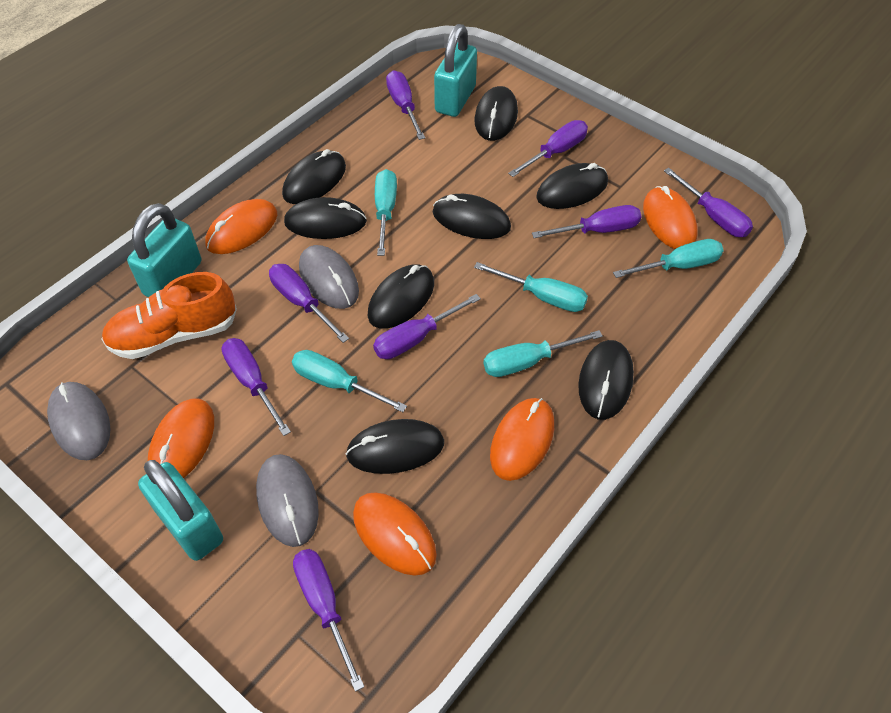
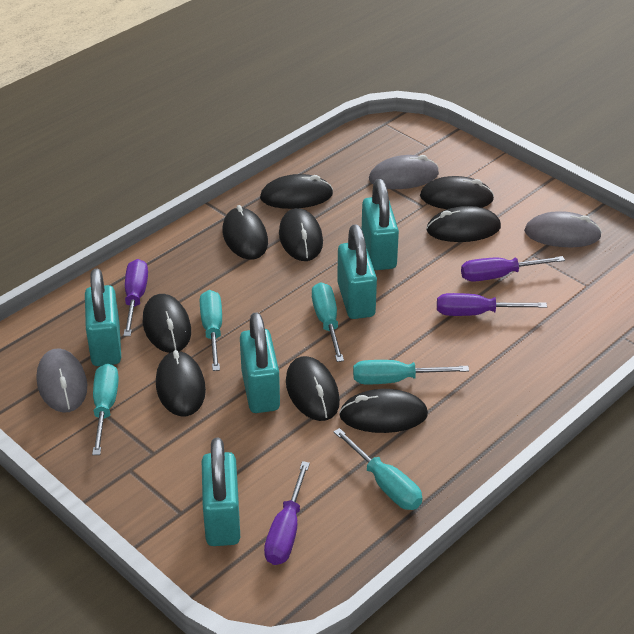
black mouse: 8 -> 9
orange mouse: 5 -> 0
orange shoe: 1 -> 0
purple screwdriver: 8 -> 4
turquoise padlock: 3 -> 5

